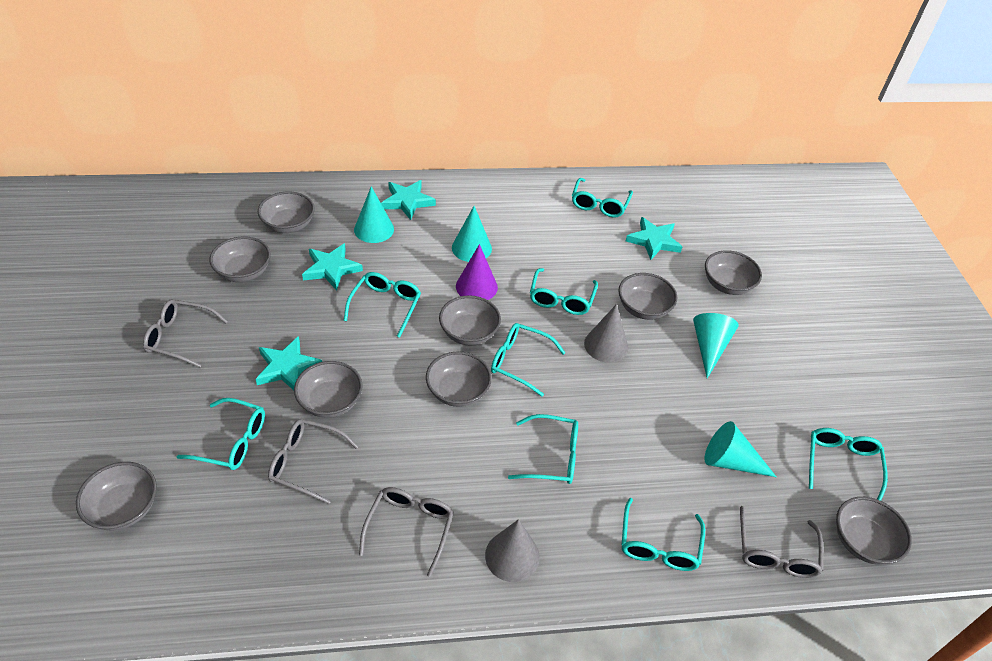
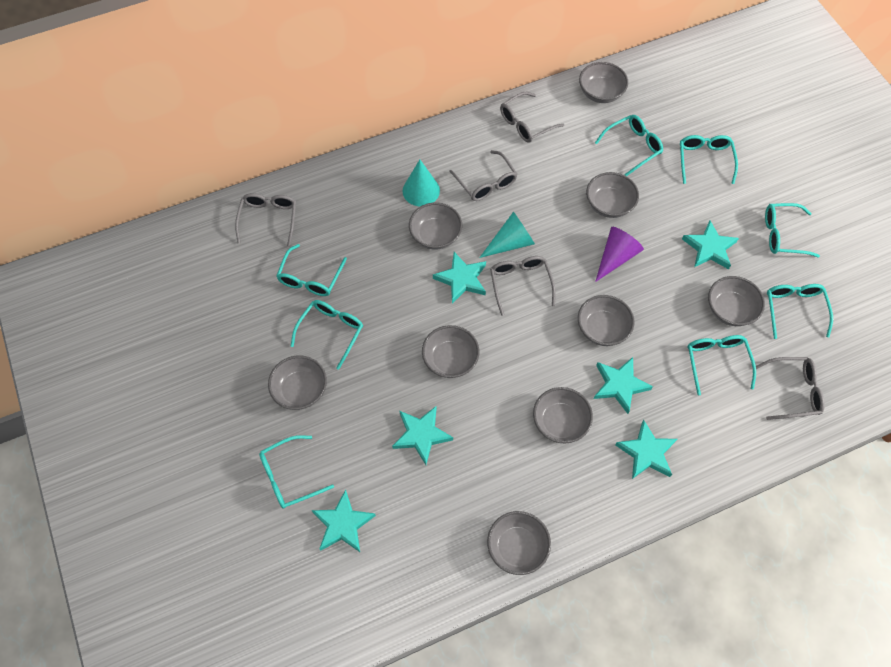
grey cone: 2 -> 0
grey glasses: 4 -> 5
turquoise cone: 4 -> 2
turquoise star: 4 -> 6

